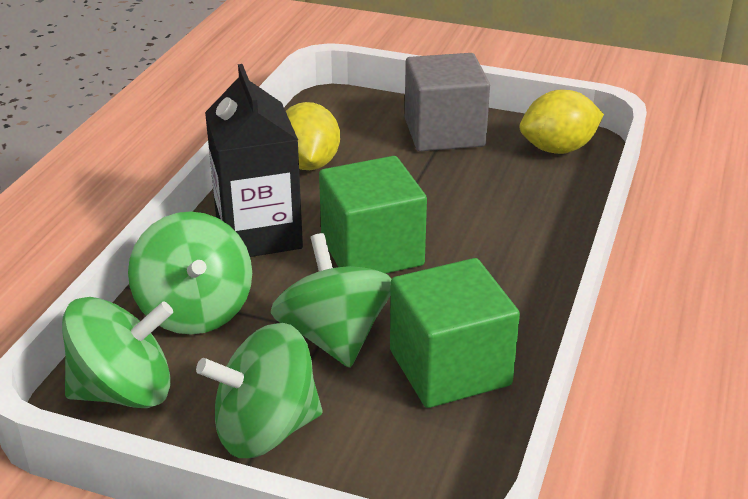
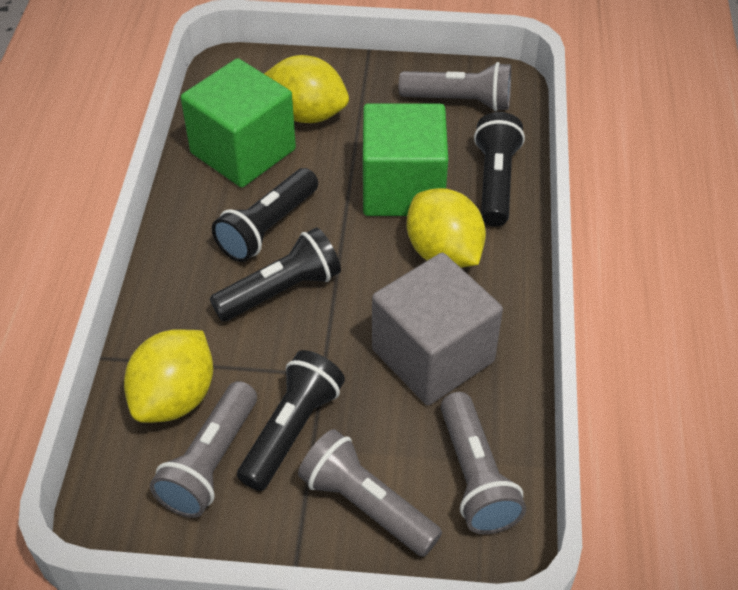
black carton: 1 -> 0
black flashlight: 0 -> 4
green spinning top: 4 -> 0
grey flashlight: 0 -> 4
yellow lemon: 2 -> 3

